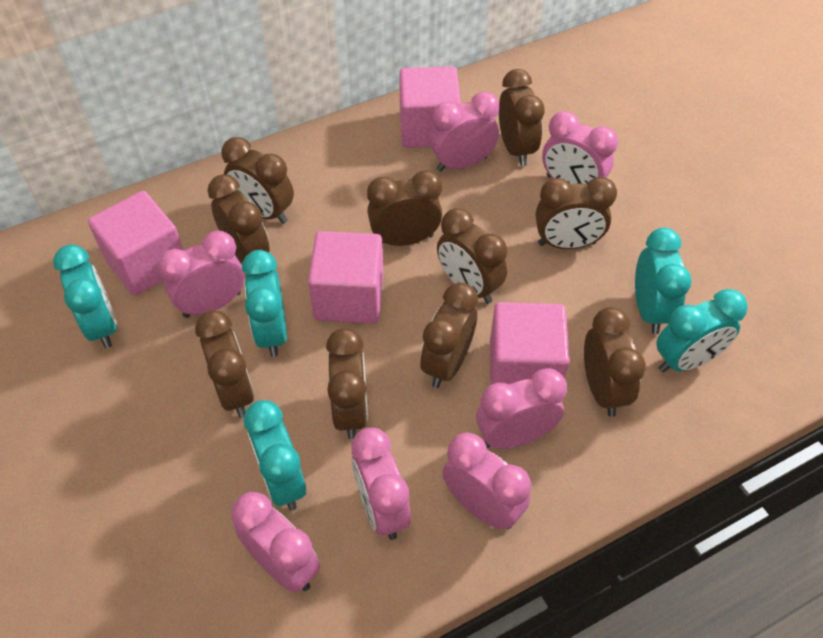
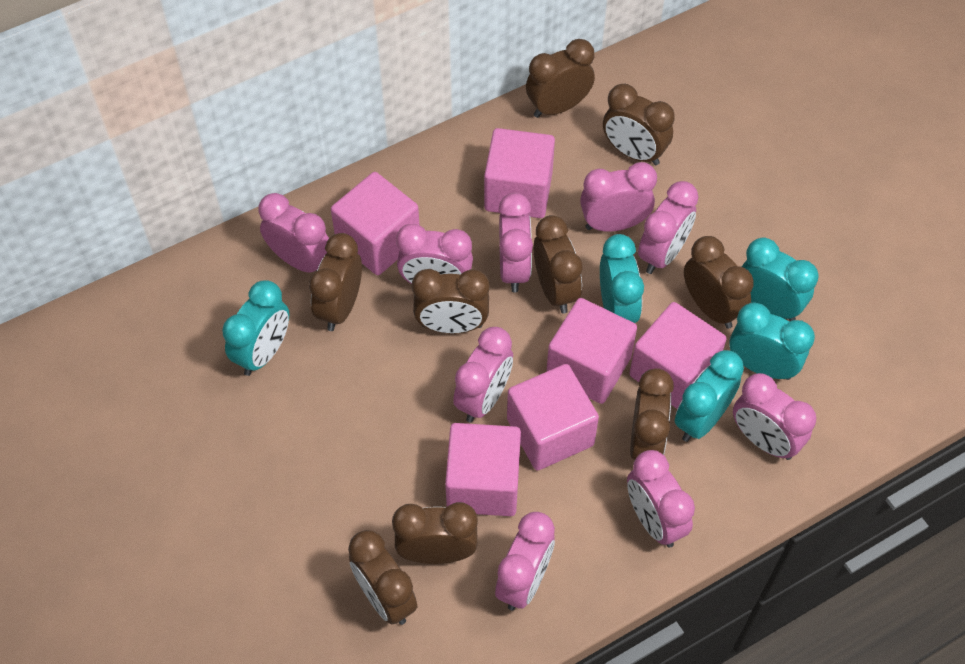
brown clock: 10 -> 9
pink clock: 7 -> 9
pink cube: 4 -> 6

